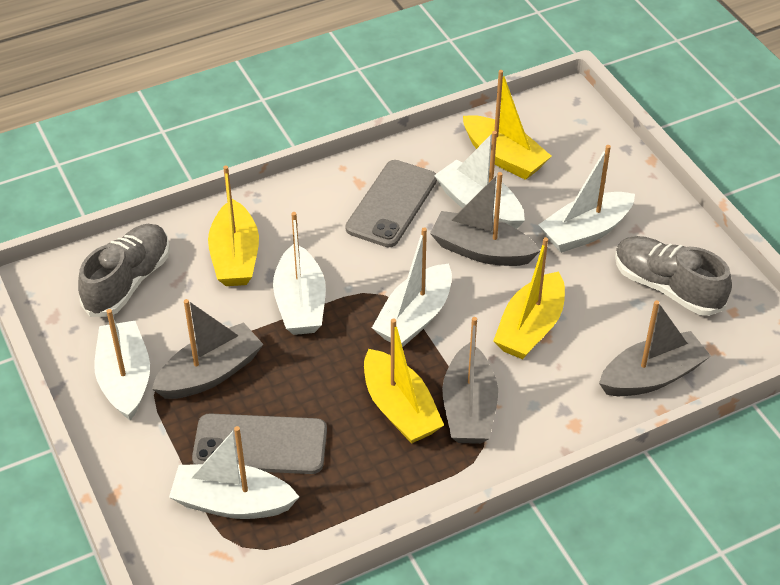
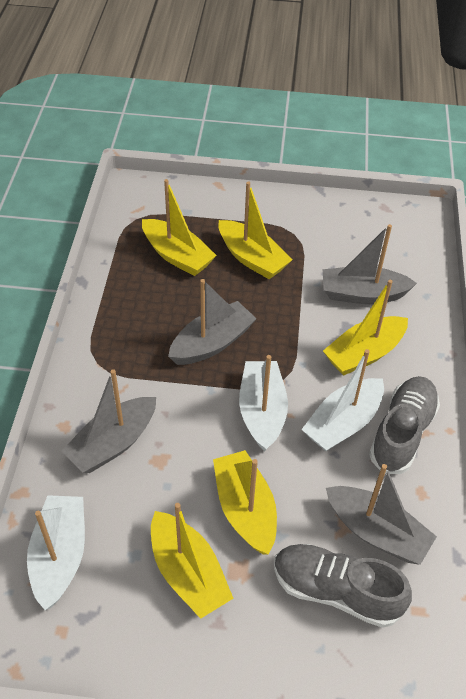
grey phone: 2 -> 0
white boat: 6 -> 3
yellow boat: 4 -> 5

